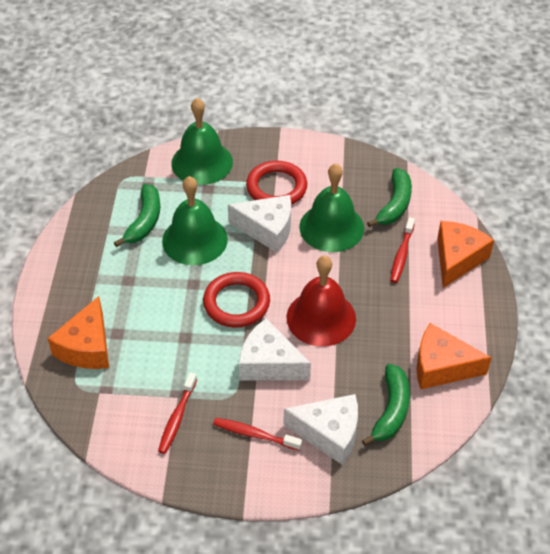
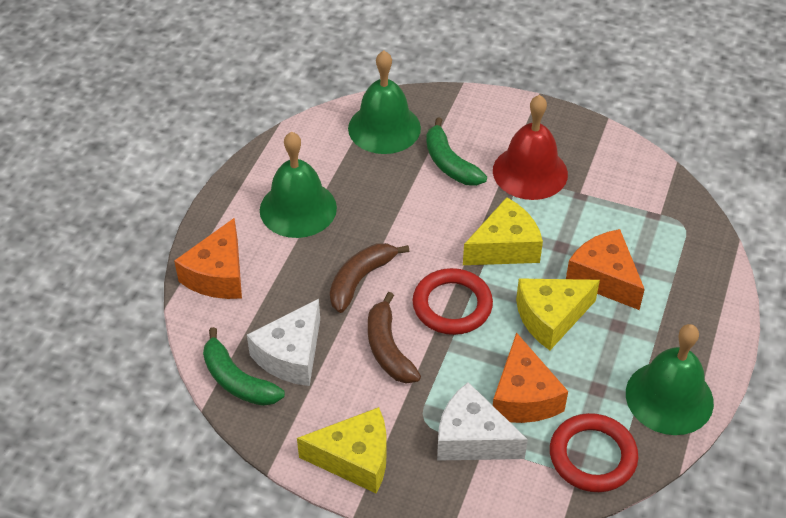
brown banana: 0 -> 2
green banana: 3 -> 2
red toothbrush: 3 -> 0
white cheese: 3 -> 2
yellow cheese: 0 -> 3

